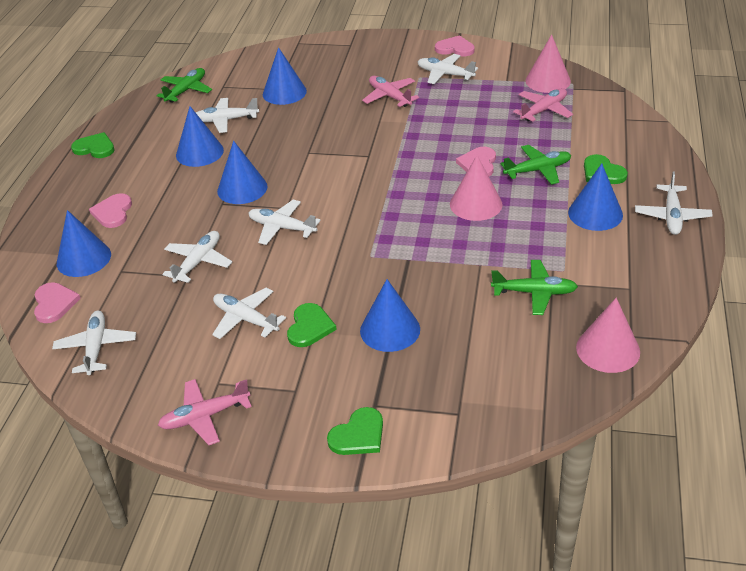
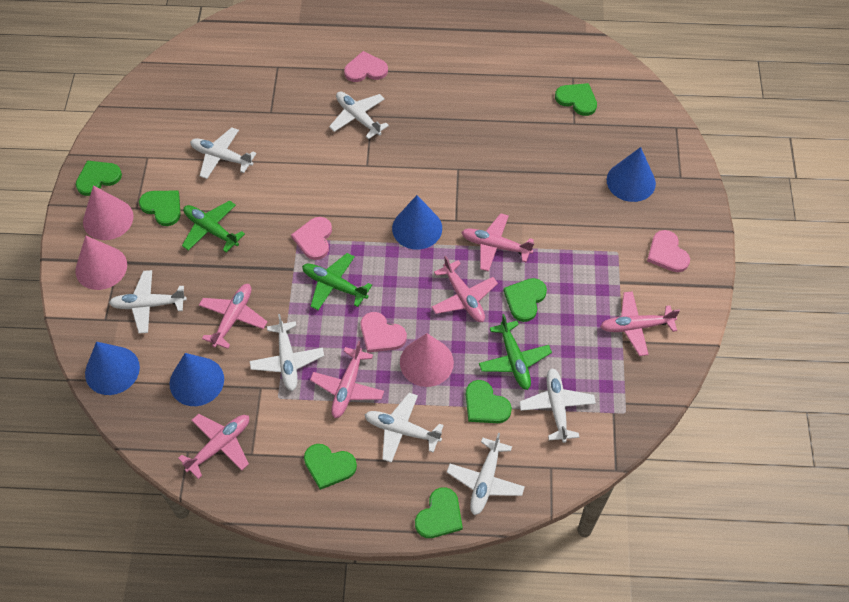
blue cone: 6 -> 4
green heart: 4 -> 7
pink plane: 3 -> 6

